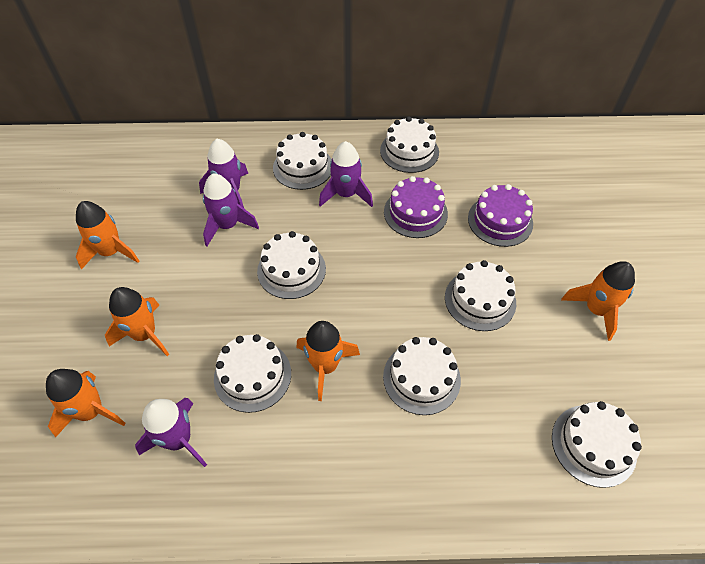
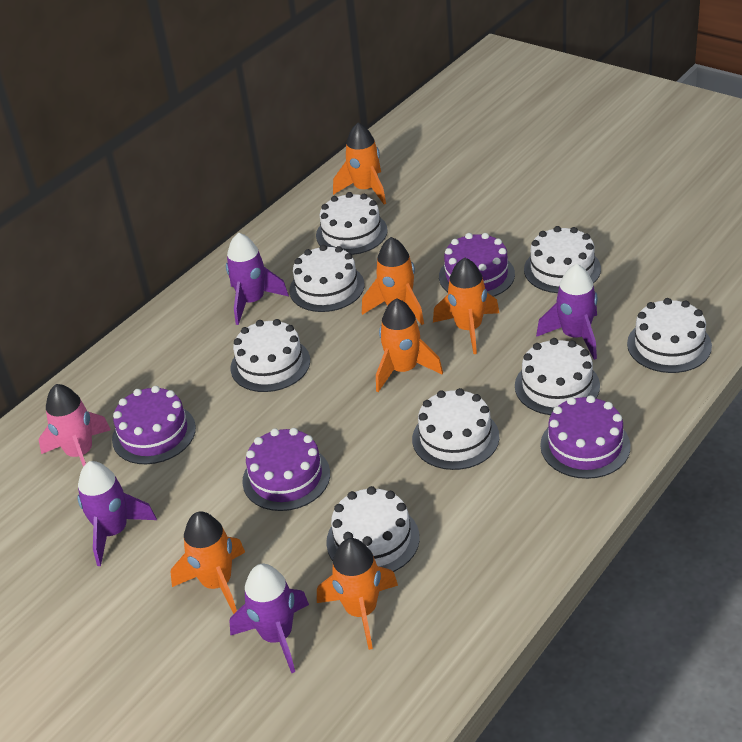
orange rocket: 5 -> 6
pink rocket: 0 -> 1
purple cake: 2 -> 4
white cake: 7 -> 8

